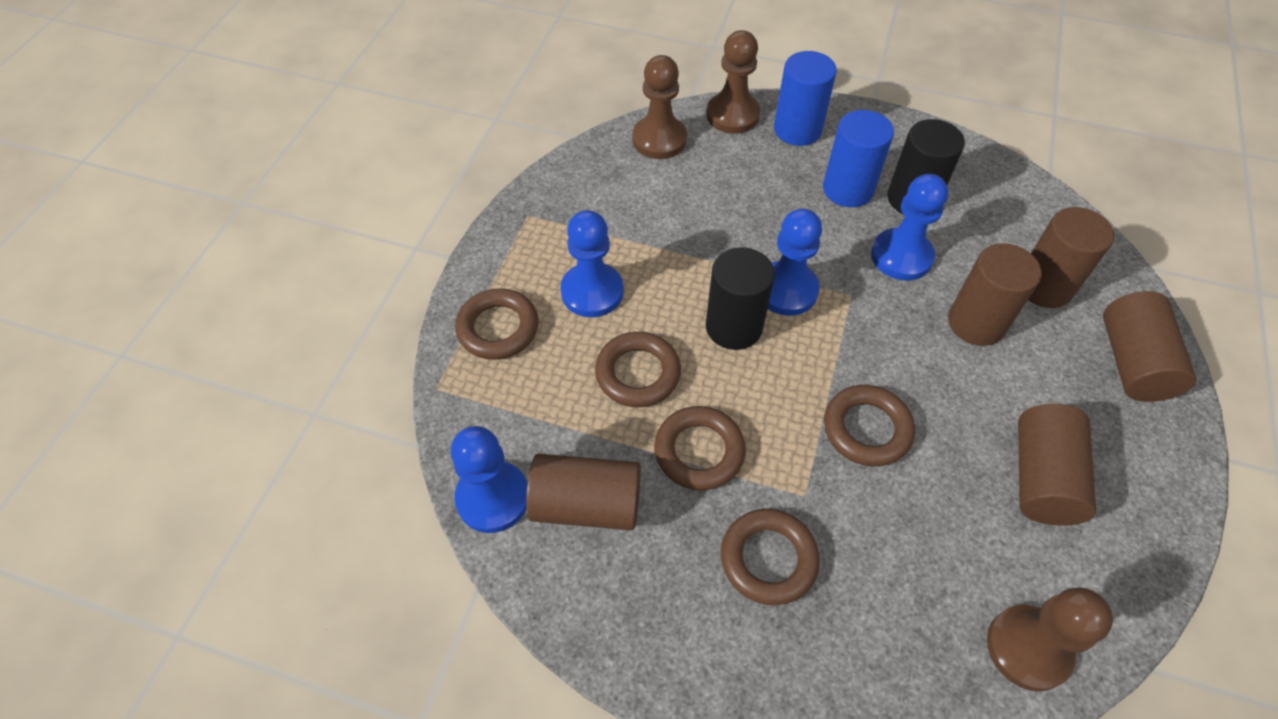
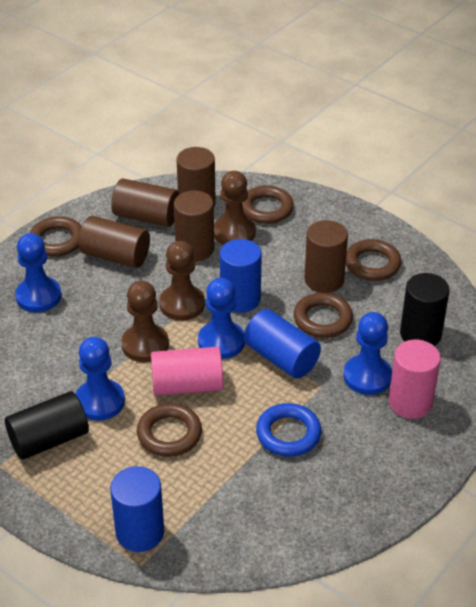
blue cylinder: 2 -> 3
blue ring: 0 -> 1
pink cylinder: 0 -> 2

